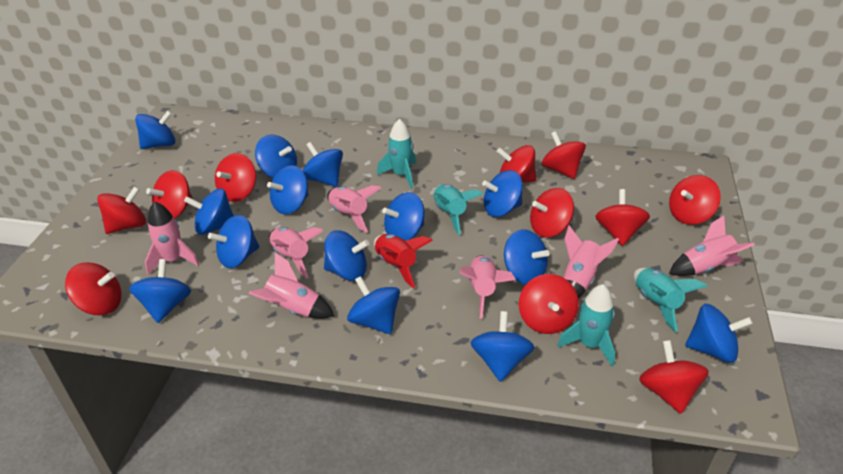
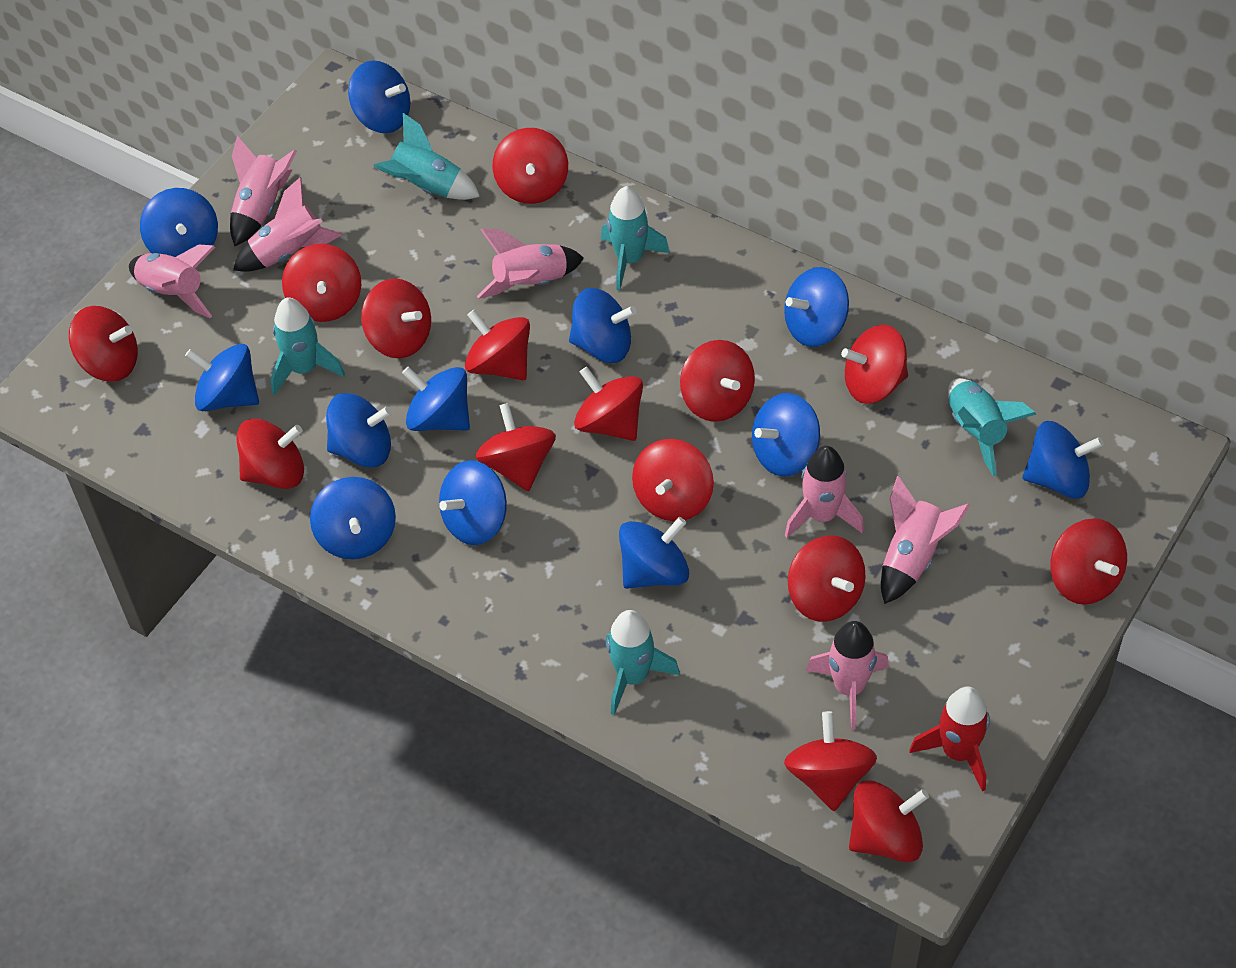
blue spinning top: 14 -> 12
red spinning top: 11 -> 15
turquoise rocket: 4 -> 5

